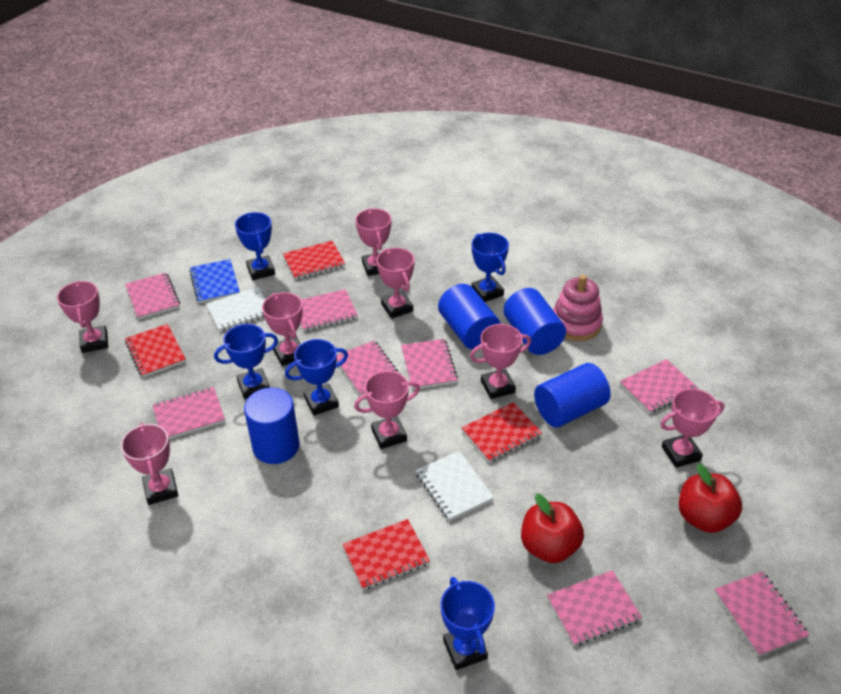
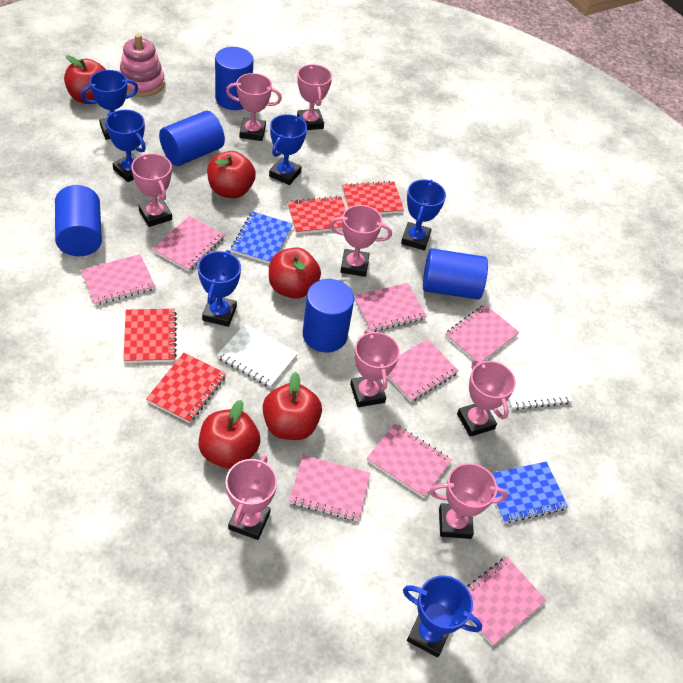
blue cylinder: 4 -> 5
blue notebook: 1 -> 2
blue trophy: 5 -> 6
red apple: 2 -> 5

